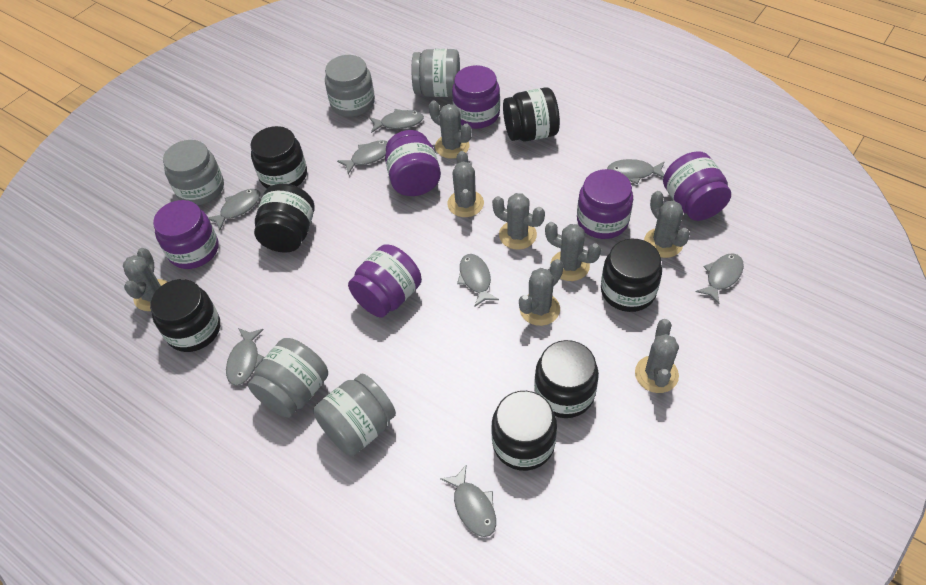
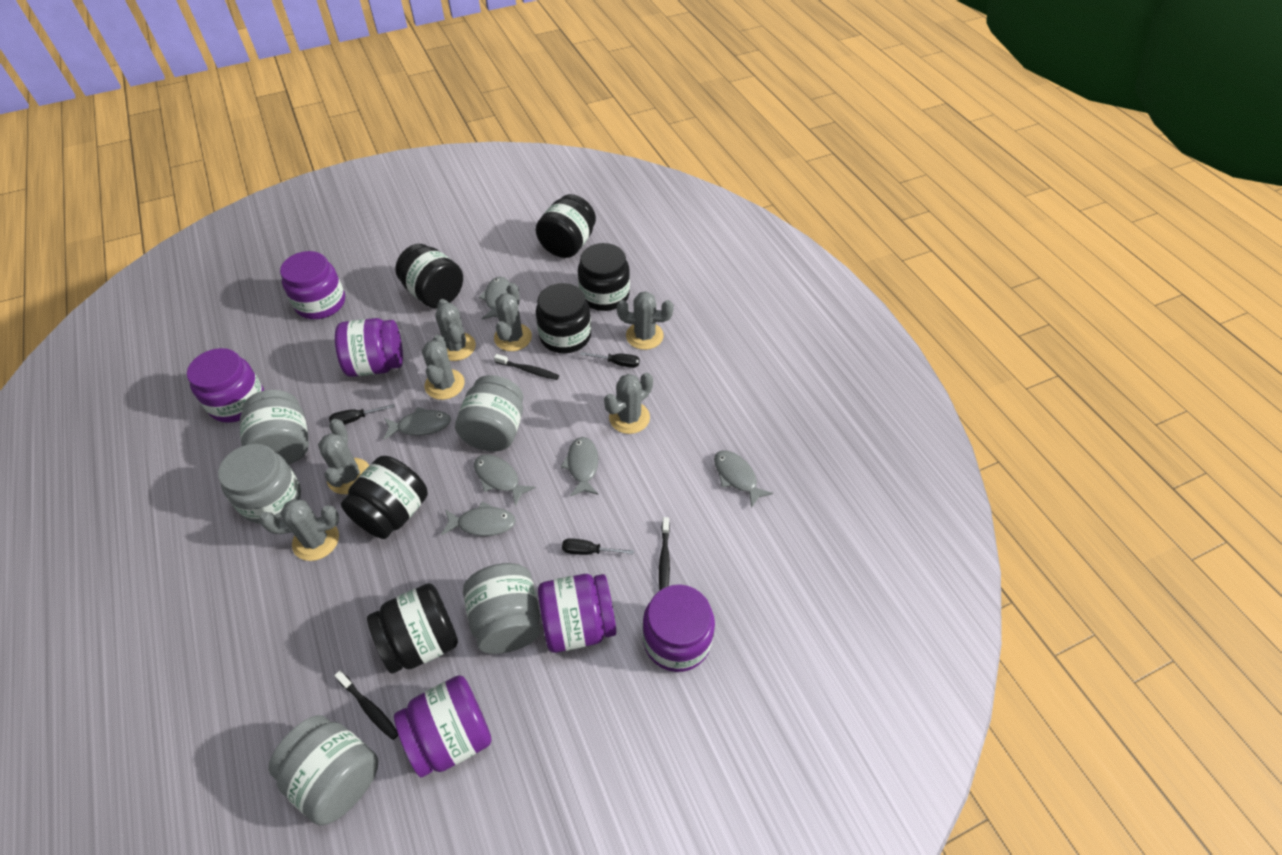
black jar: 7 -> 6
black screwdriver: 0 -> 3
black toothbrush: 0 -> 3
grey cactus: 8 -> 7
grey fish: 8 -> 6

